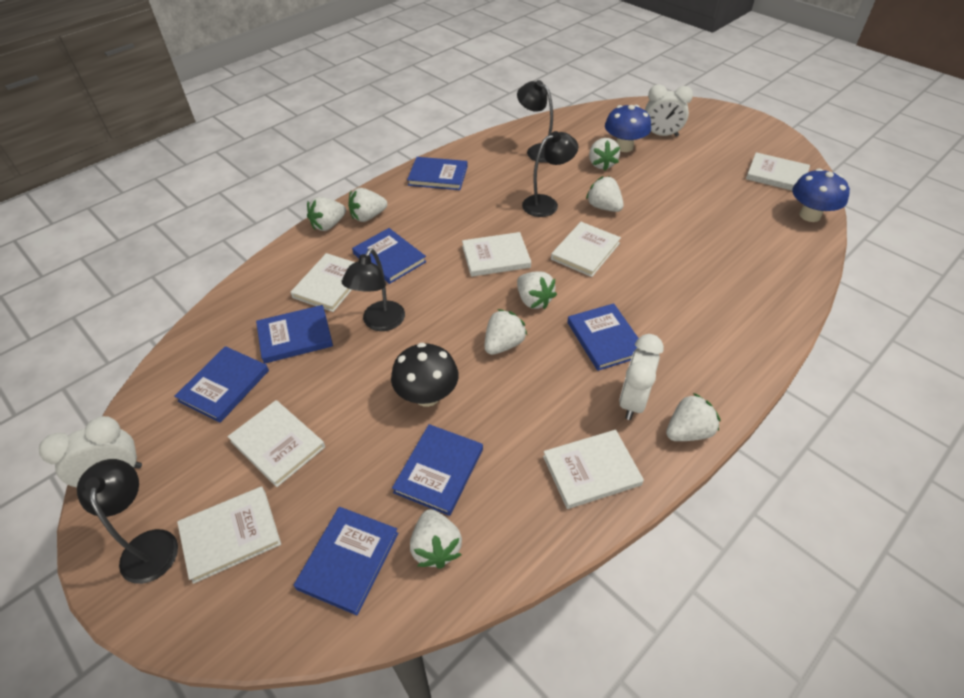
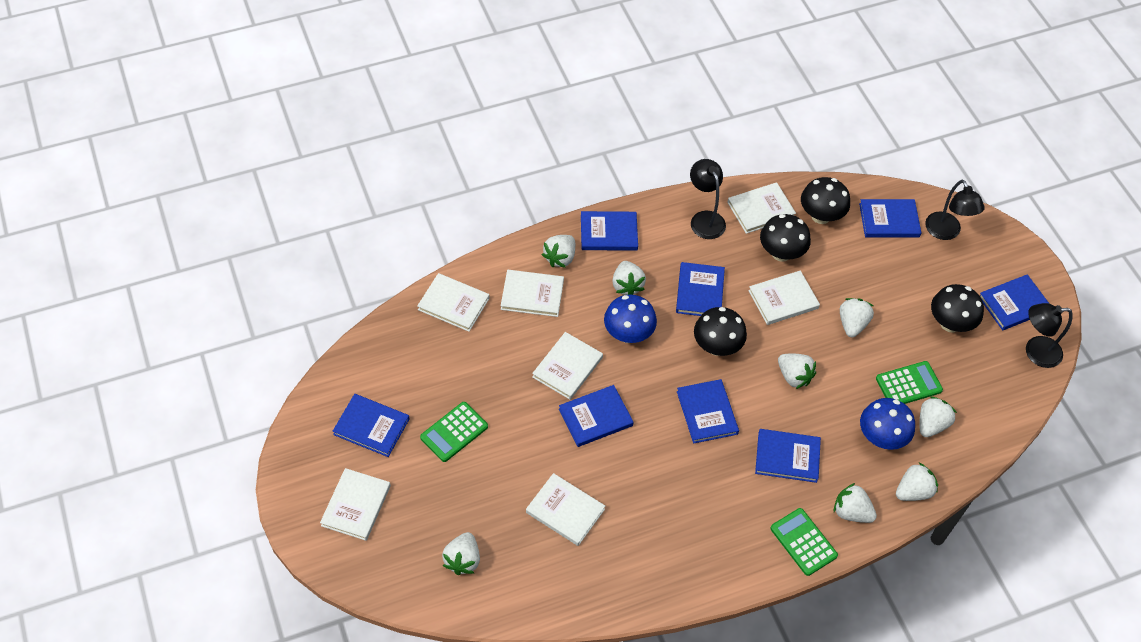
black lamp: 4 -> 3
black mushroom: 1 -> 4
blue book: 7 -> 8
green calculator: 0 -> 3
white clock: 3 -> 0

